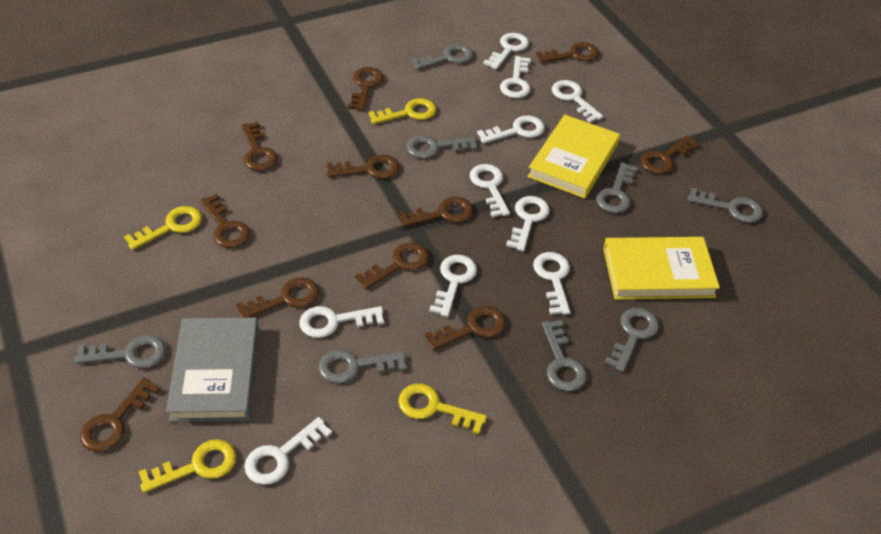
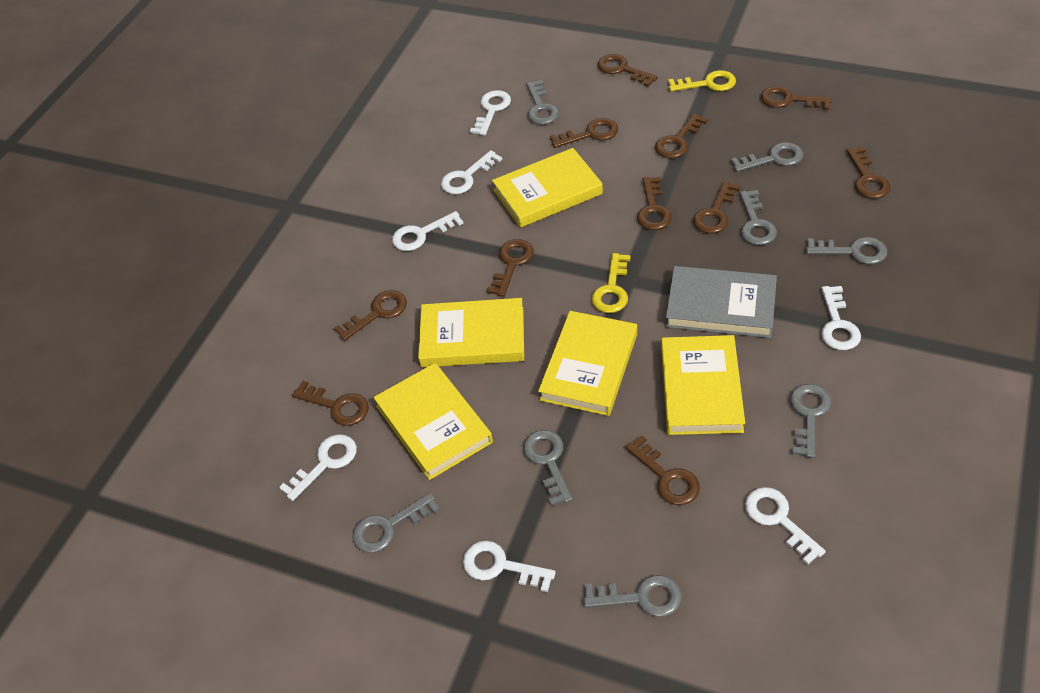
white key: 10 -> 7
yellow book: 2 -> 5
yellow key: 4 -> 2

